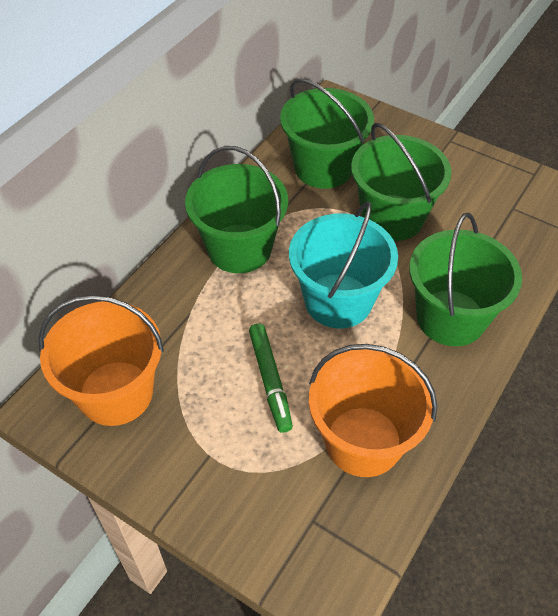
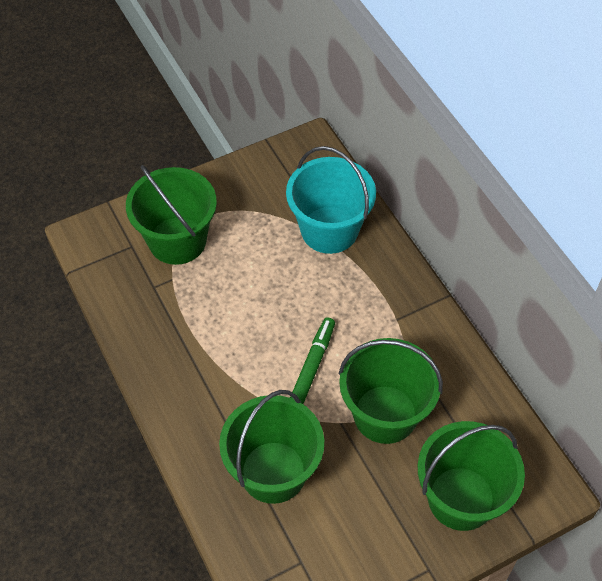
orange bucket: 2 -> 0

